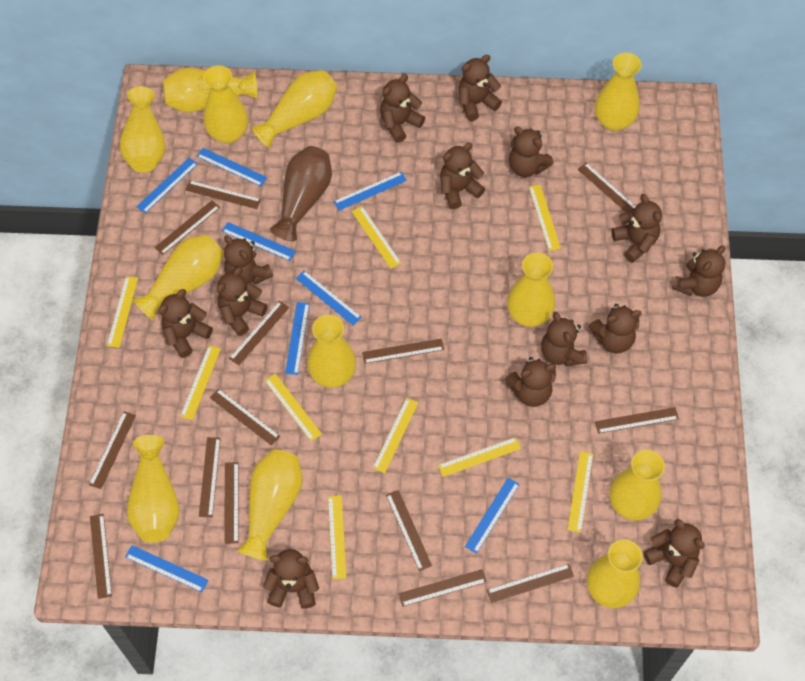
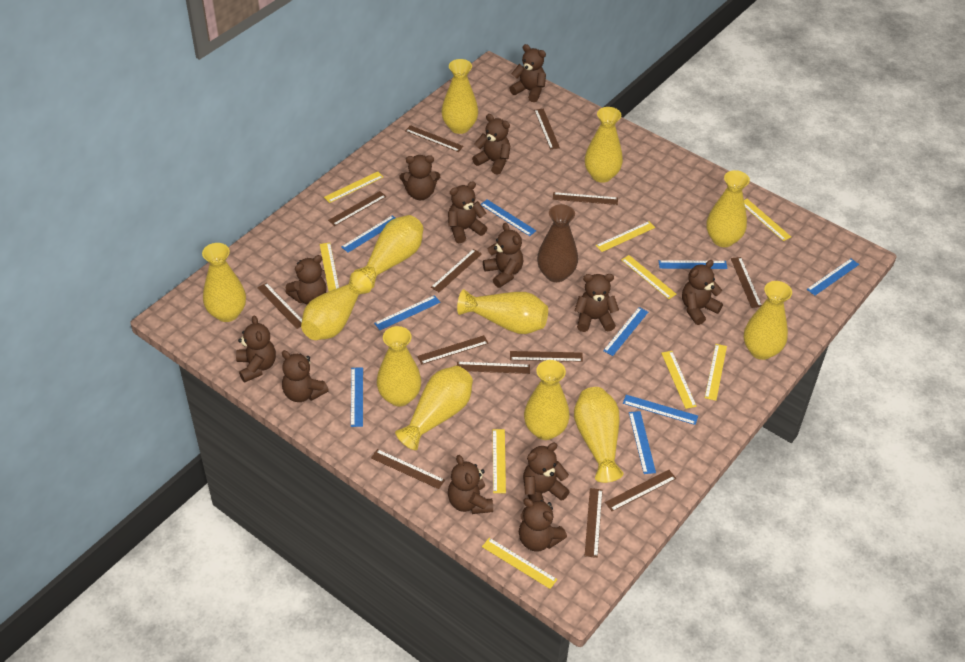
blue ruler: 8 -> 9
brown ruler: 14 -> 13
brown teddy bear: 14 -> 13

